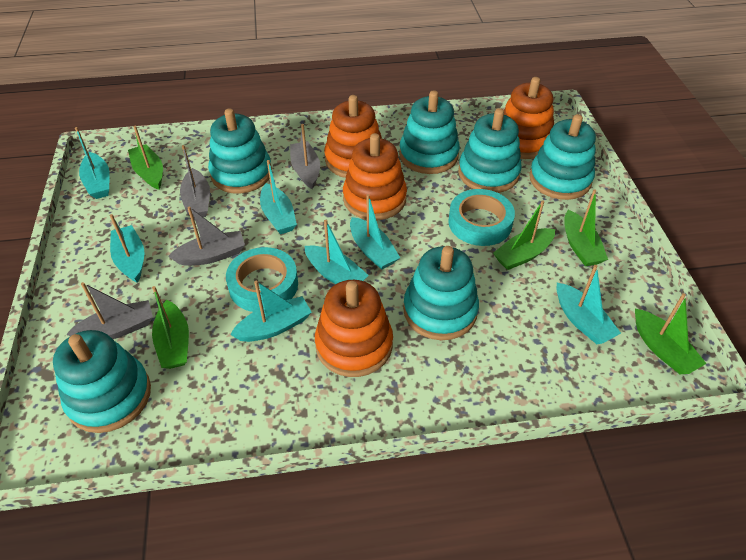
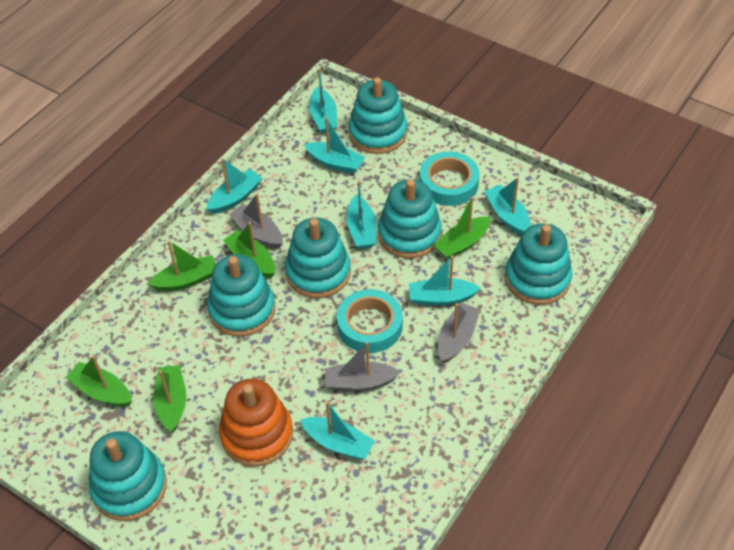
grey boat: 4 -> 3
orange stacking toy: 4 -> 1

